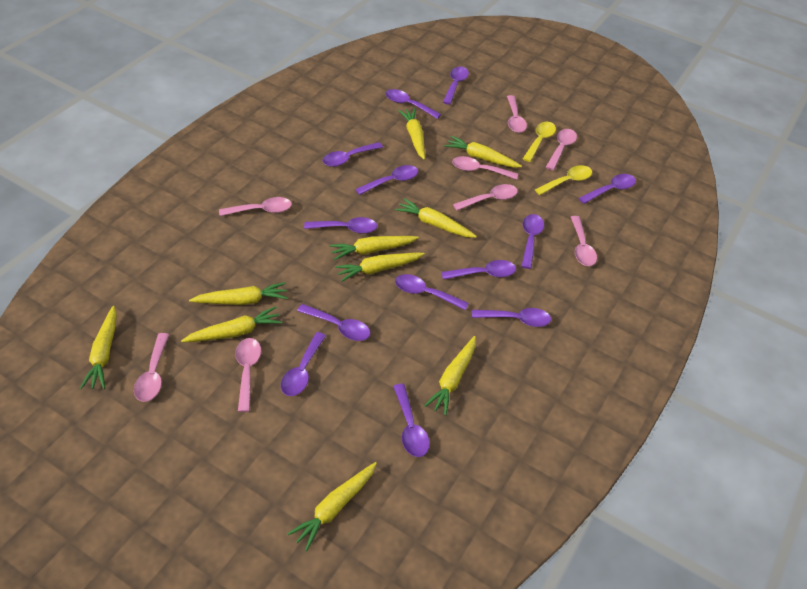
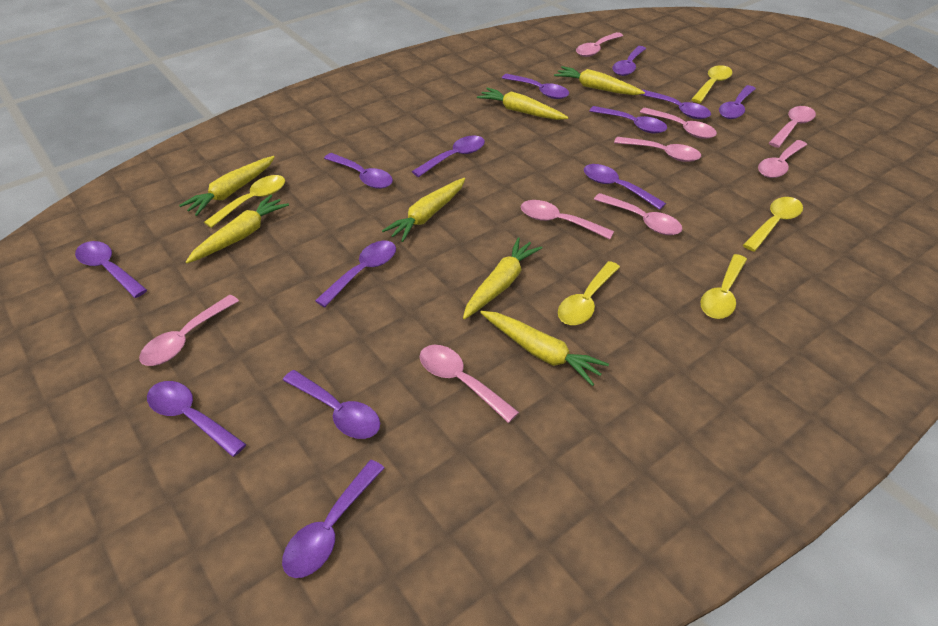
pink spoon: 8 -> 9
yellow carrot: 10 -> 7
yellow spoon: 2 -> 5

